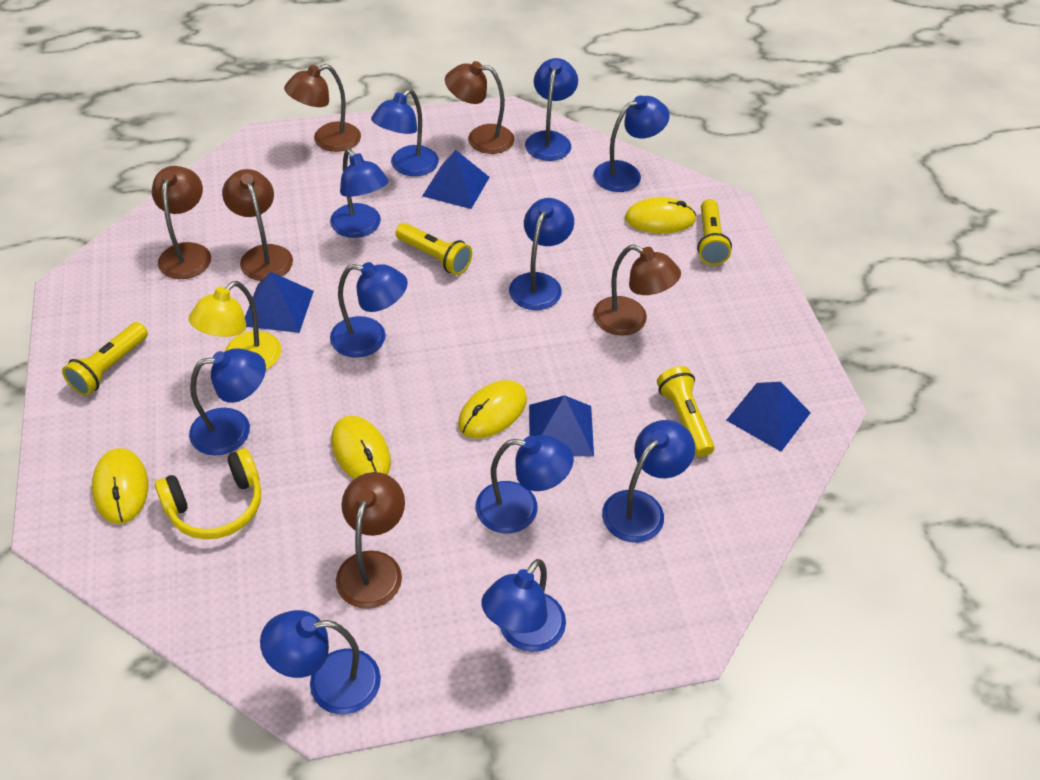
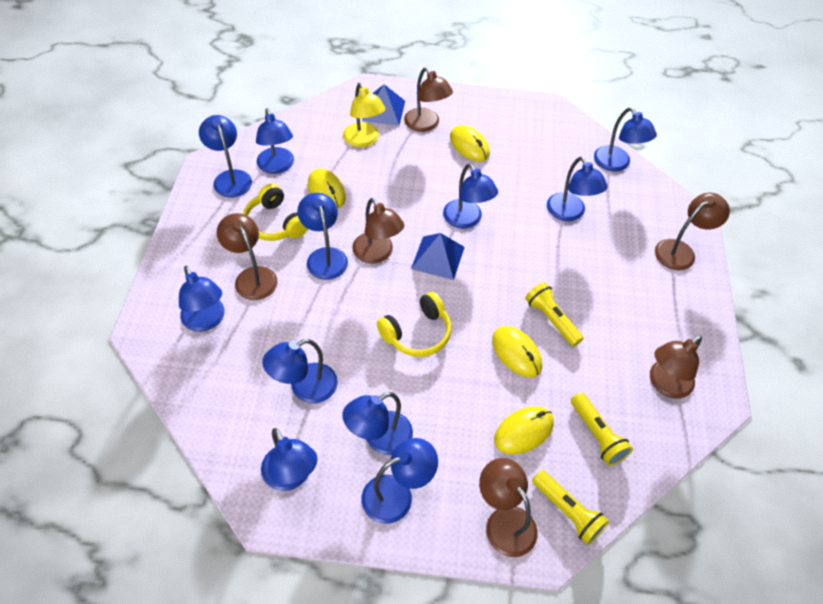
blue pyramid: 4 -> 2
yellow flashlight: 4 -> 3
yellow headphones: 1 -> 2

